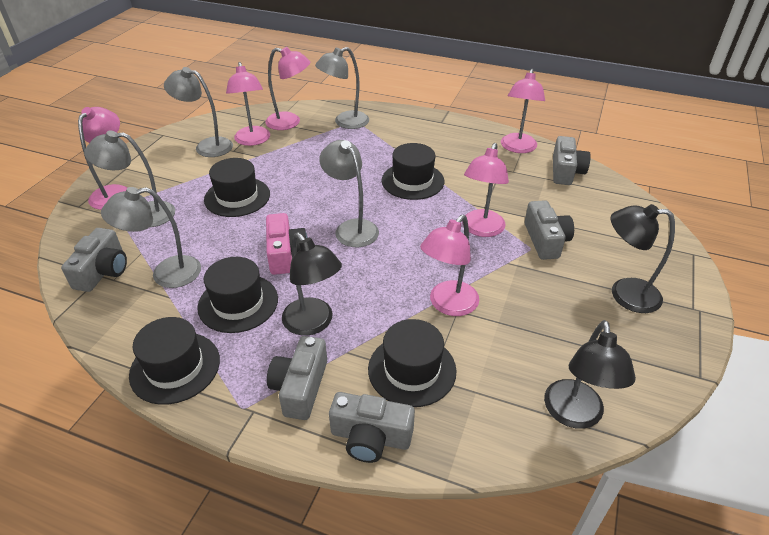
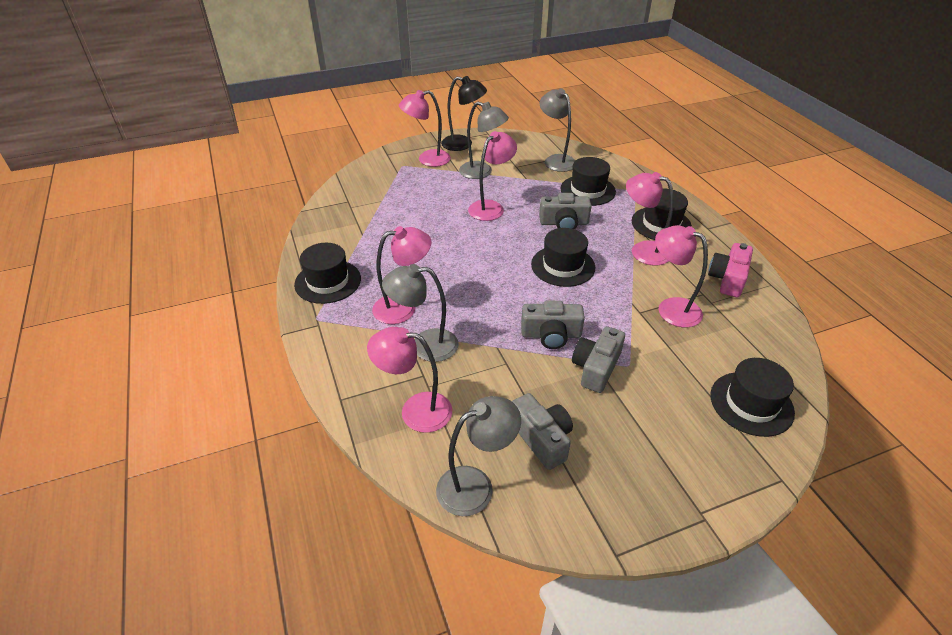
black lamp: 3 -> 1
grey camera: 5 -> 4
grey lamp: 5 -> 4

